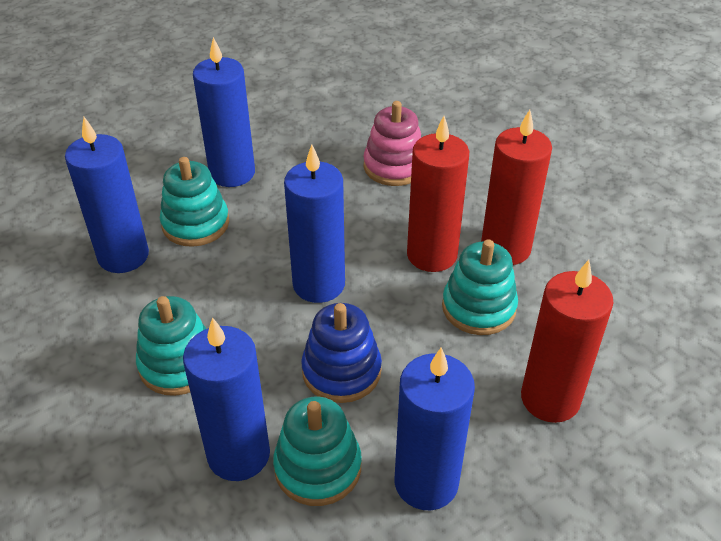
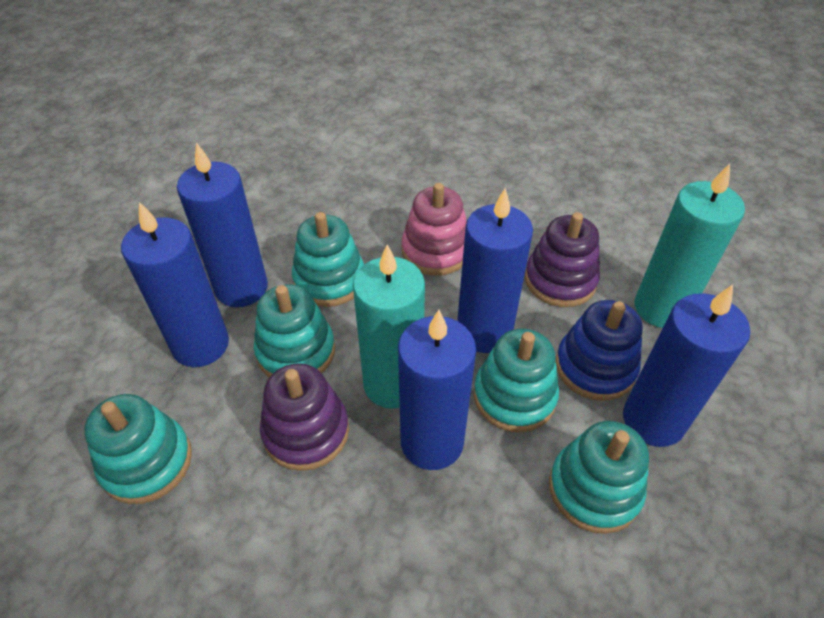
purple stacking toy: 0 -> 2
red candle: 3 -> 0
turquoise candle: 0 -> 2
turquoise stacking toy: 4 -> 5

